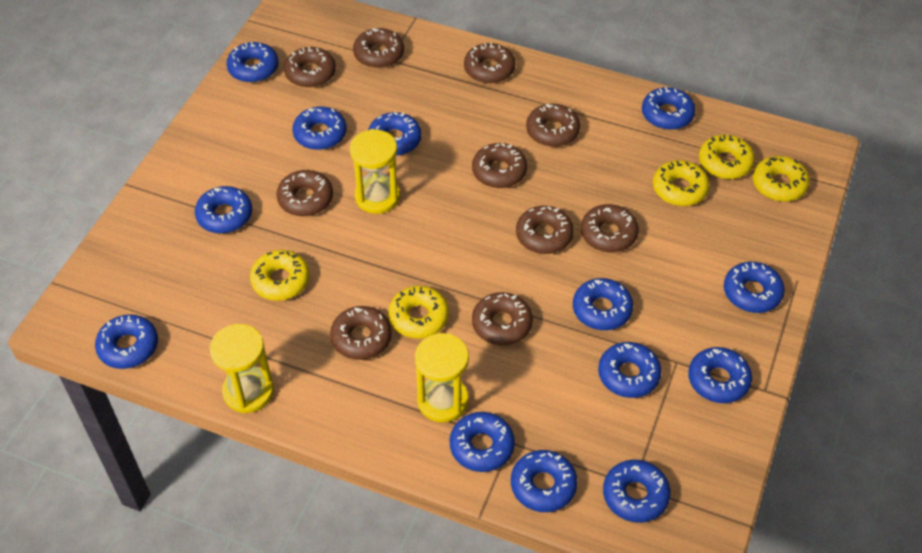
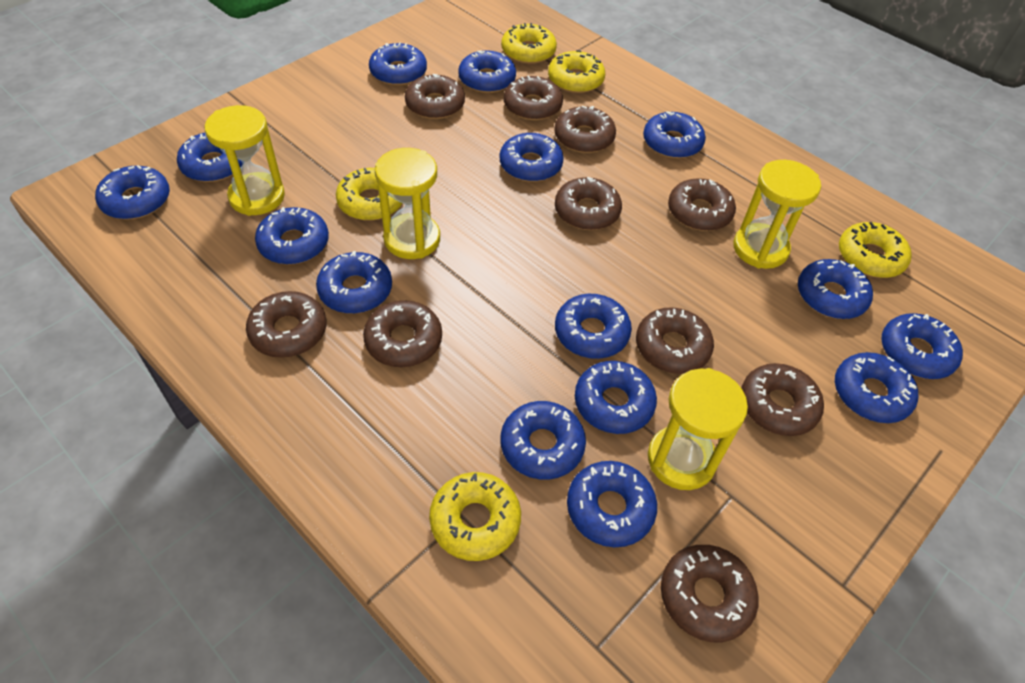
blue donut: 13 -> 15
yellow hourglass: 3 -> 4

